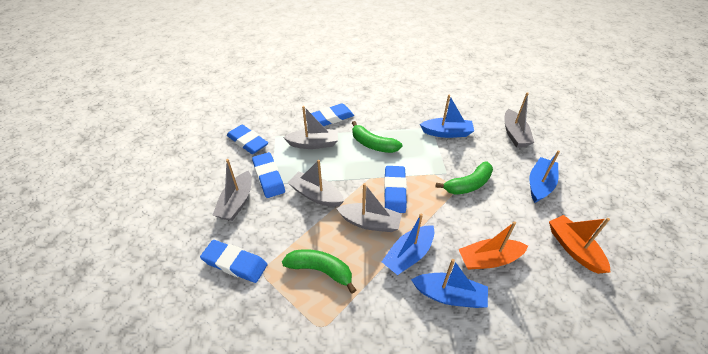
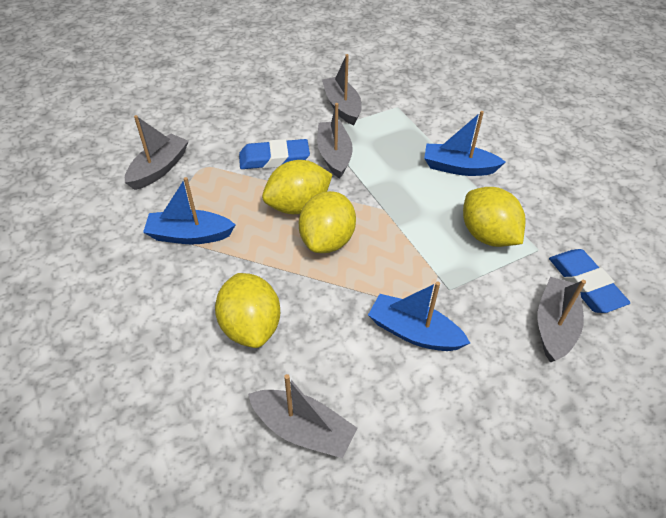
blue boat: 4 -> 3
blue eraser: 5 -> 2
green banana: 3 -> 0
orange boat: 2 -> 0
yellow lemon: 0 -> 4

